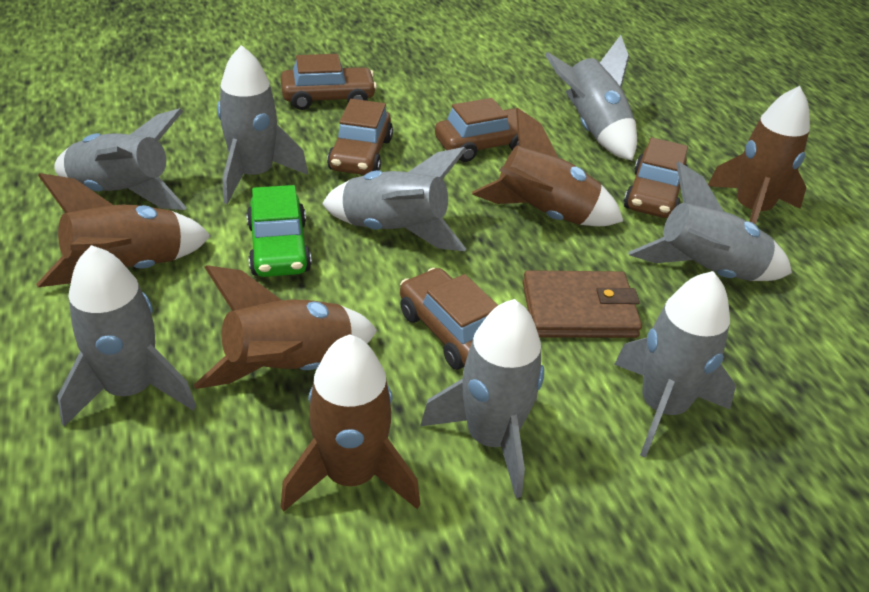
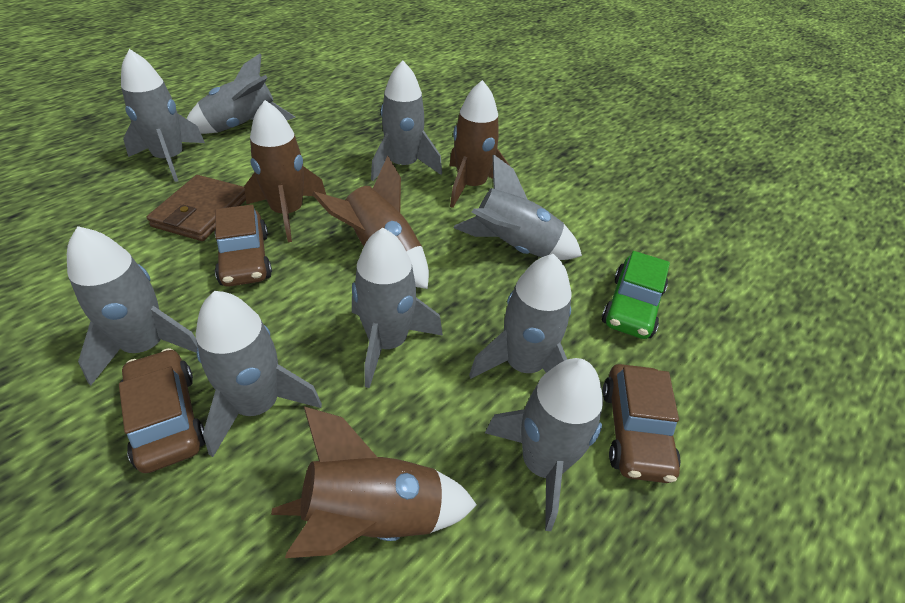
brown car: 5 -> 3
brown rocket: 5 -> 4
grey rocket: 8 -> 9

